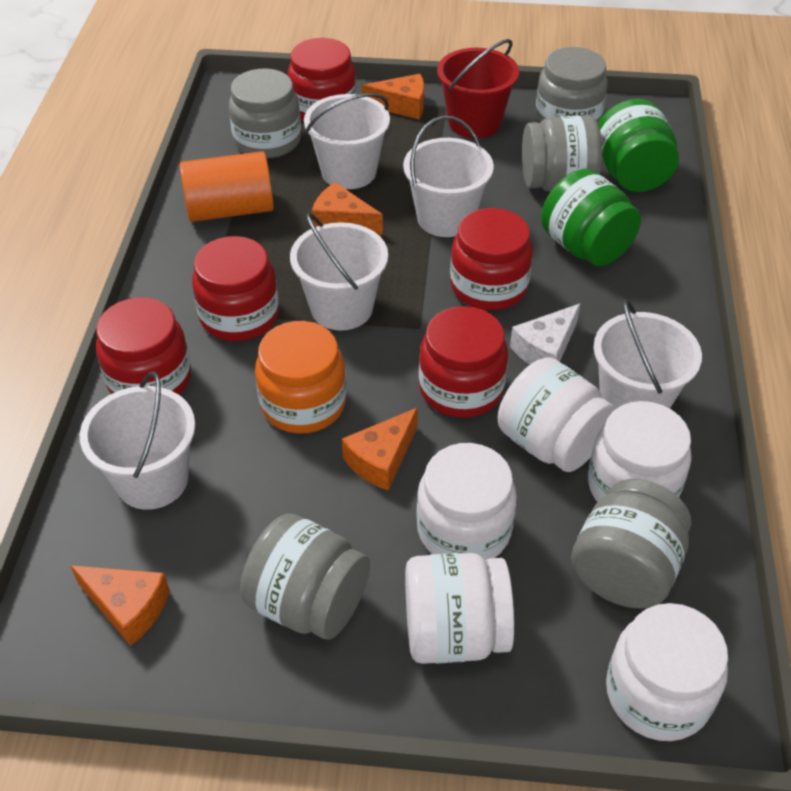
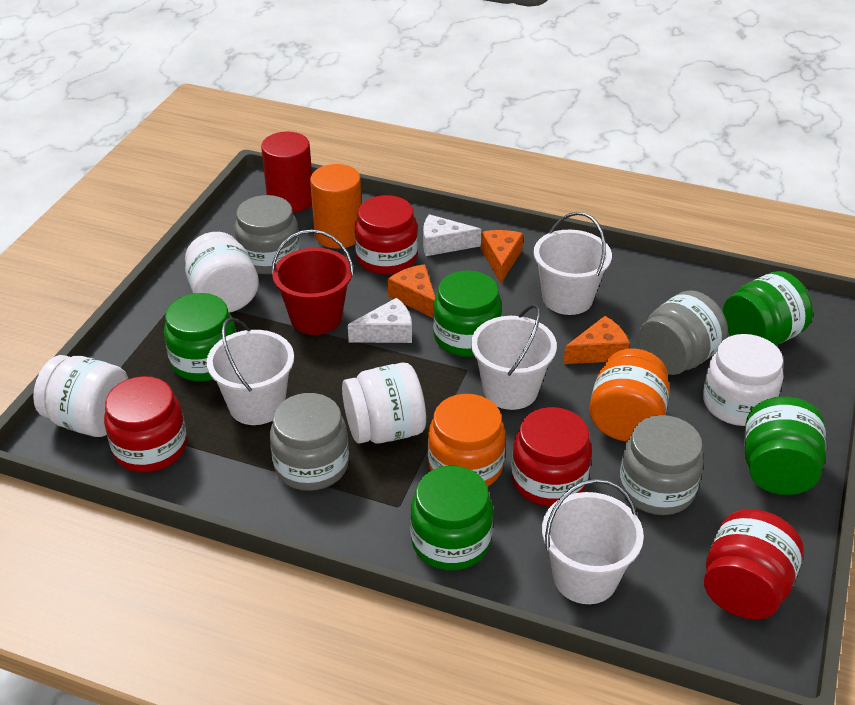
green jar: 2 -> 5
grey jar: 5 -> 4
orange cheese: 4 -> 3
orange jar: 1 -> 2
red cylinder: 0 -> 1
red jar: 5 -> 4
white bucket: 5 -> 4
white cheese: 1 -> 2
white jar: 5 -> 4

